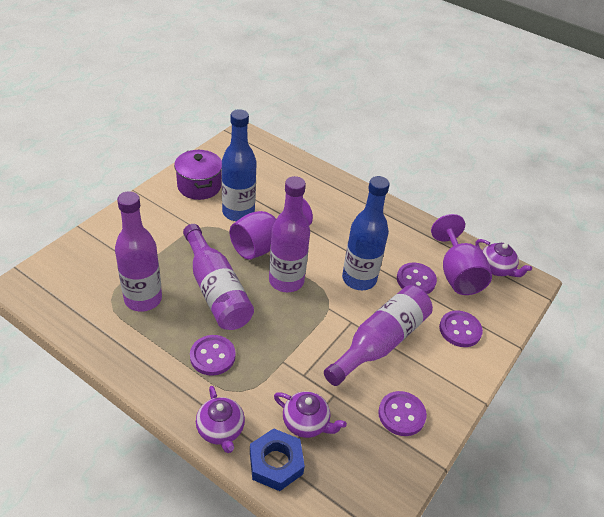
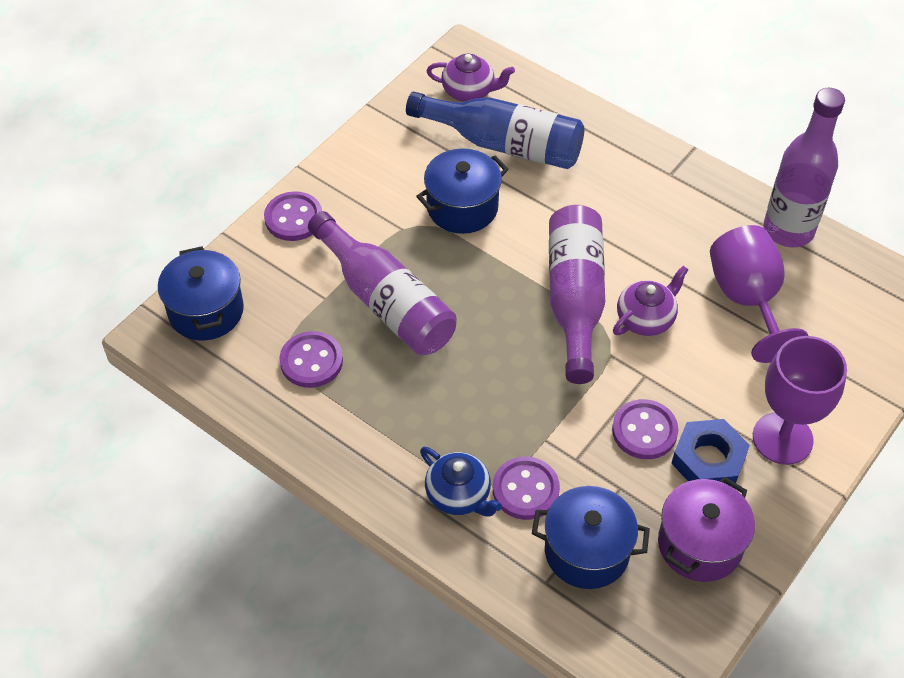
blue bottle: 2 -> 1
blue pot: 0 -> 3
blue teapot: 0 -> 1
purple bottle: 4 -> 3
purple teapot: 3 -> 2

